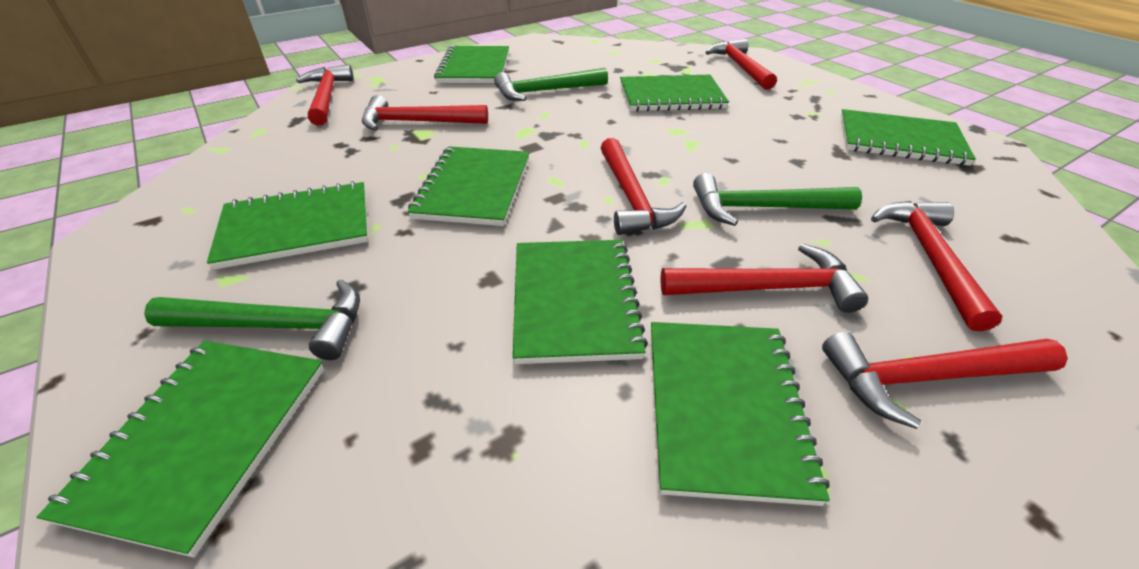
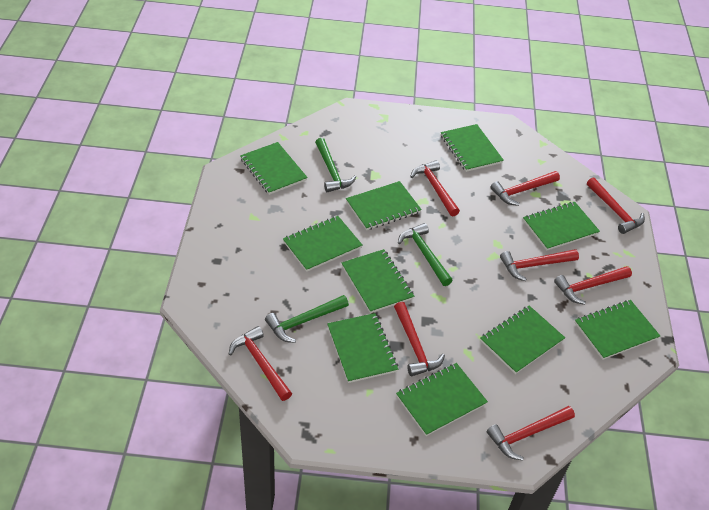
green notebook: 8 -> 10
red hammer: 7 -> 8

